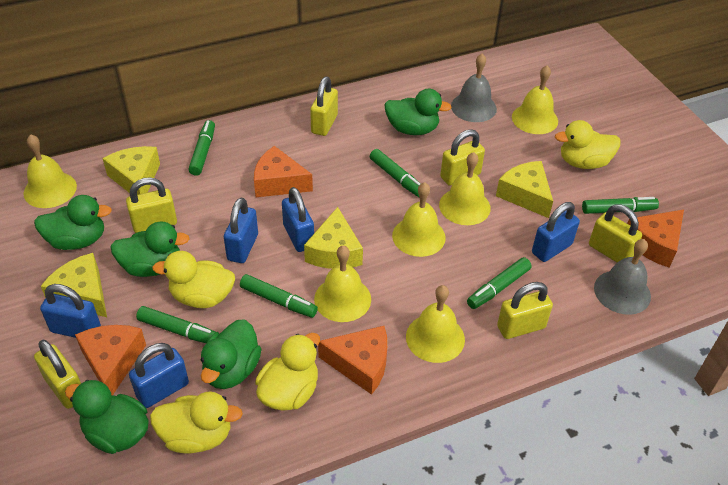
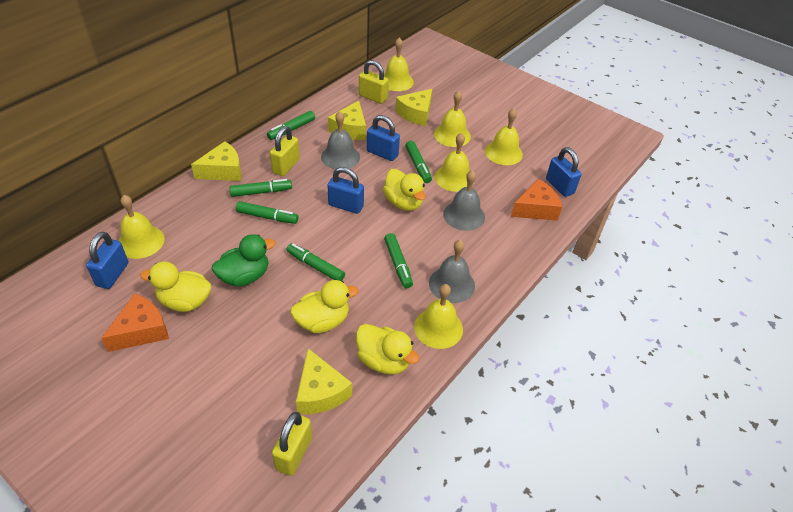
blue padlock: 5 -> 4
green duck: 5 -> 1
grey bell: 2 -> 3
orange cheese: 4 -> 2
yellow padlock: 6 -> 3

